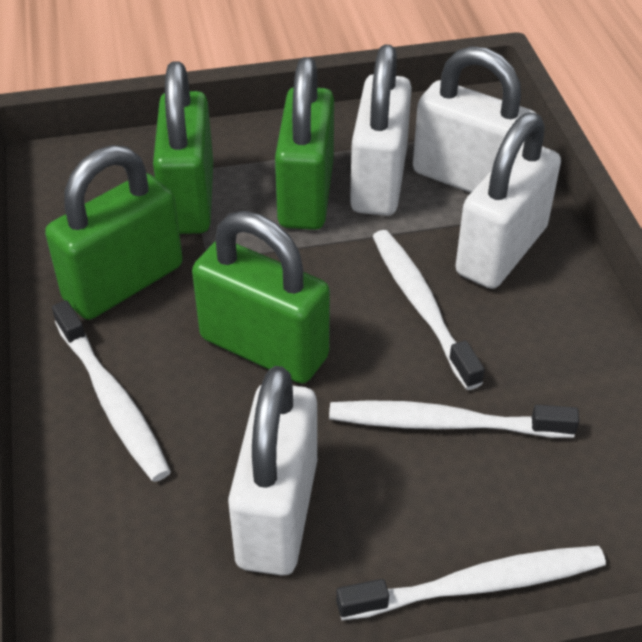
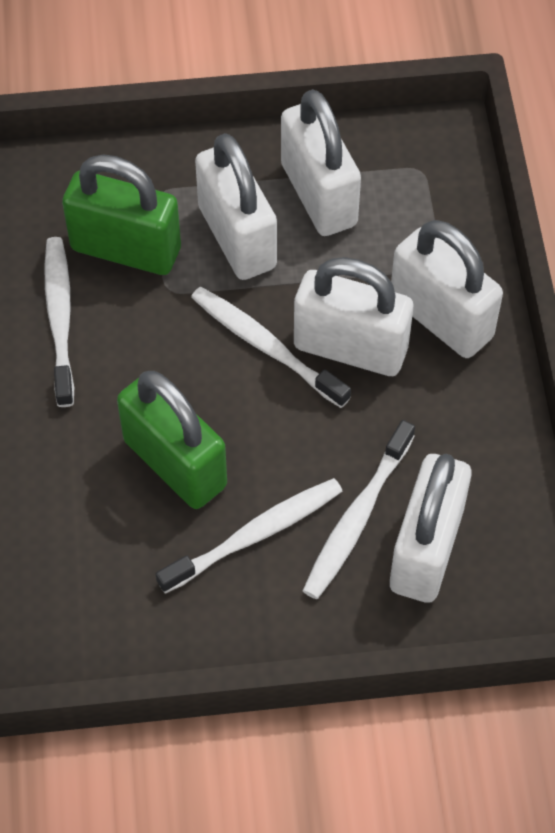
green padlock: 4 -> 2
white padlock: 4 -> 5

